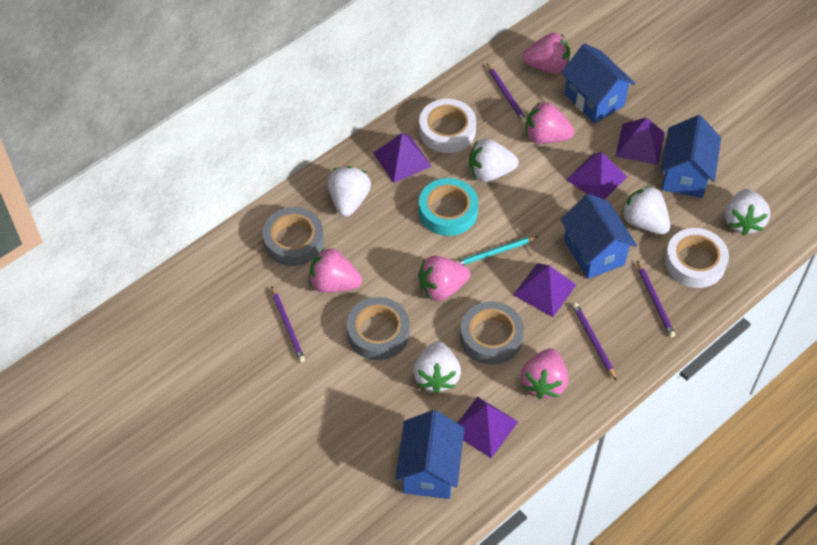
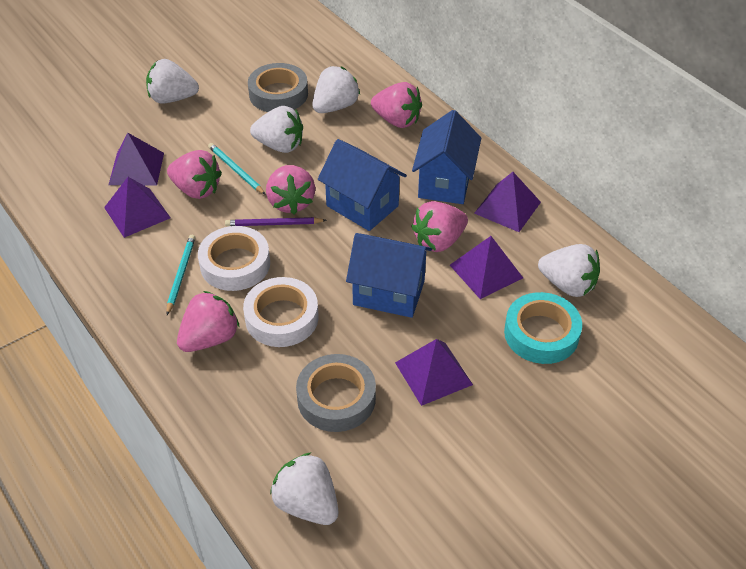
blue house: 4 -> 3
grey tape: 3 -> 2
purple pencil: 4 -> 1
turquoise pencil: 1 -> 2

